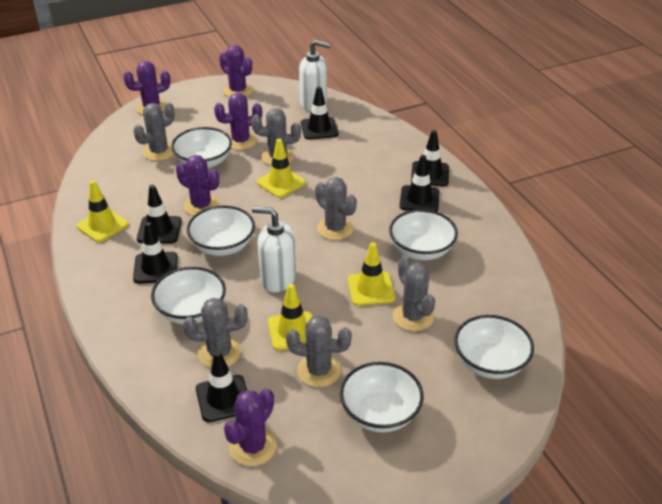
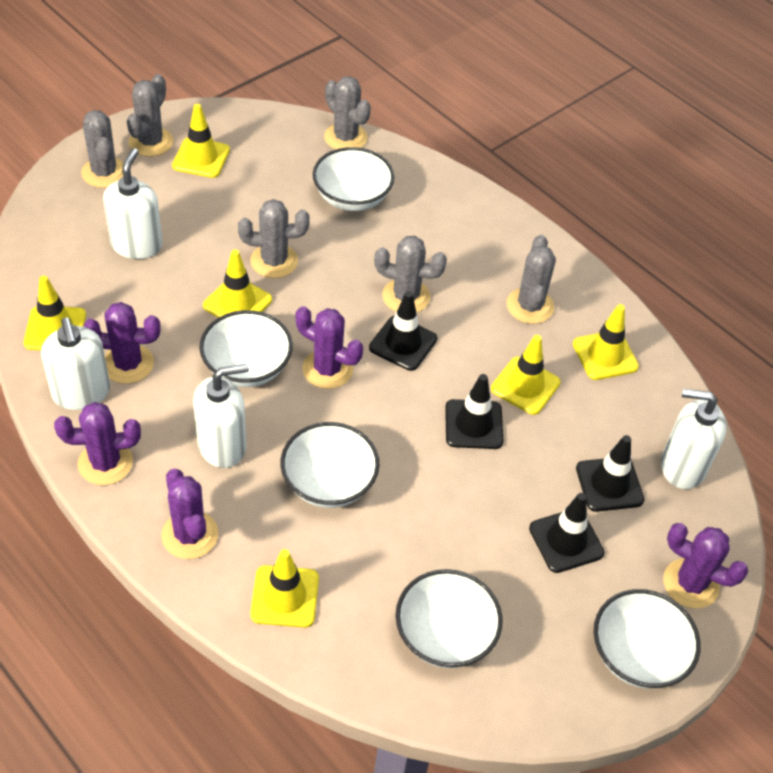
black traffic cone: 6 -> 4
white bowl: 6 -> 5
white soap dispenser: 2 -> 4
yellow traffic cone: 4 -> 6

